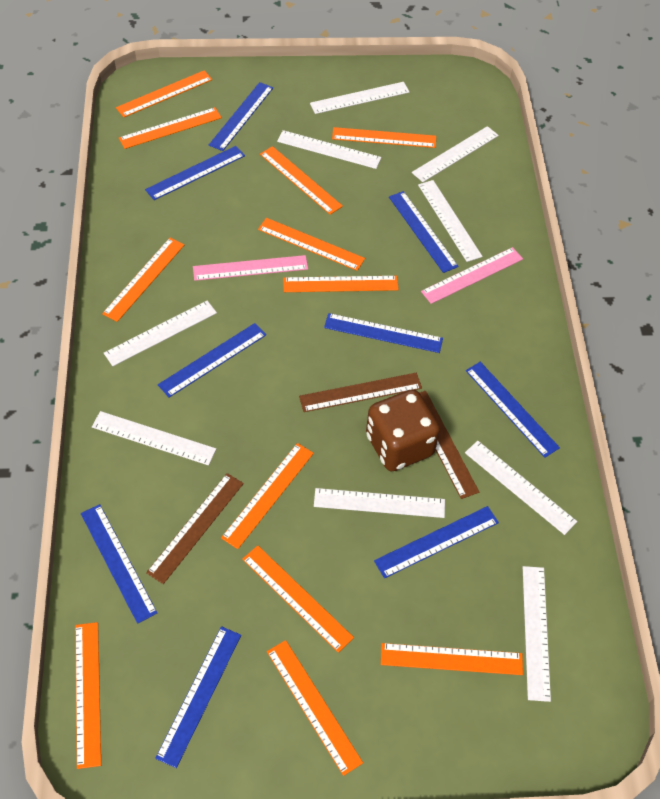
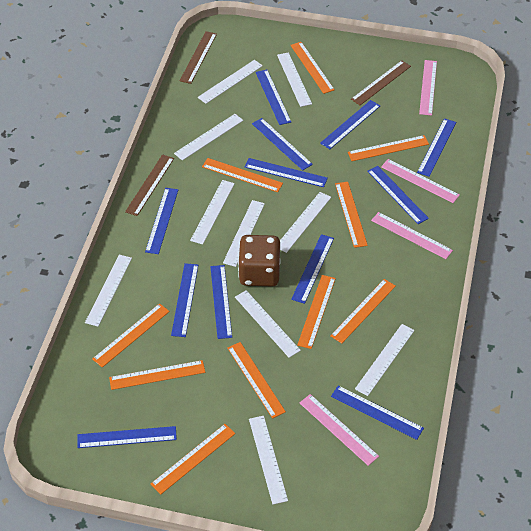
blue ruler: 9 -> 12
orange ruler: 12 -> 10
pink ruler: 2 -> 4
white ruler: 9 -> 10

